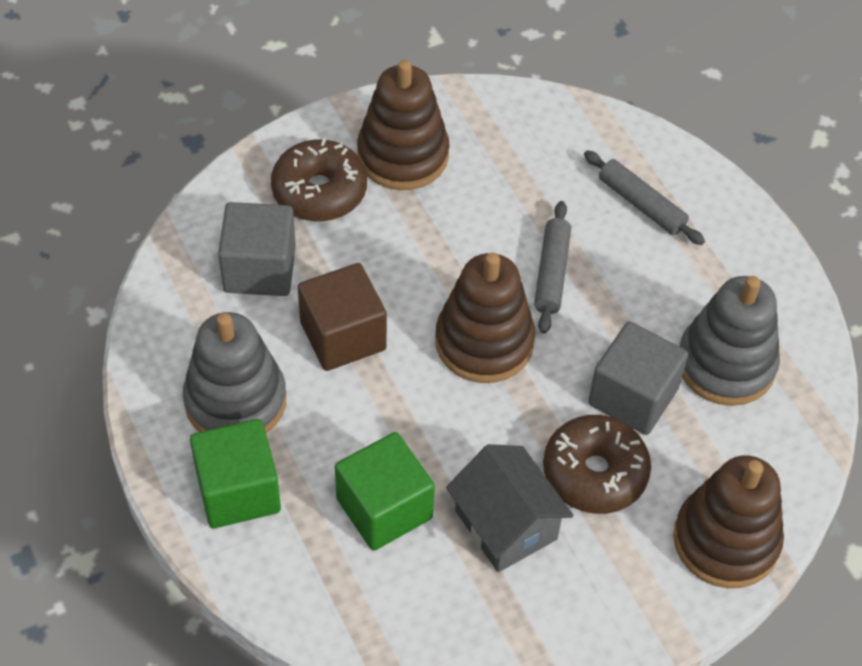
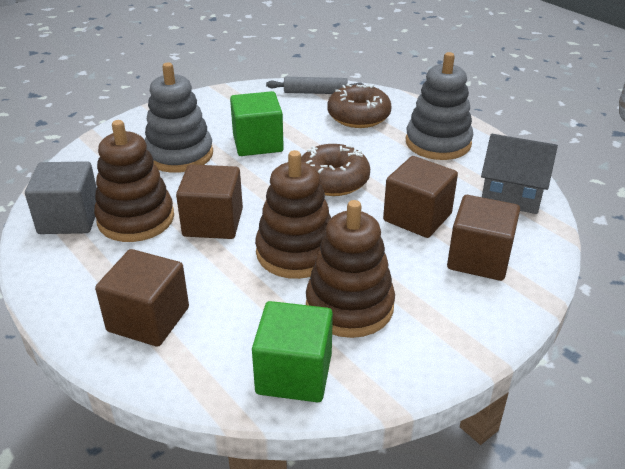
brown cube: 1 -> 4
grey cube: 2 -> 1
grey rolling pin: 2 -> 1

